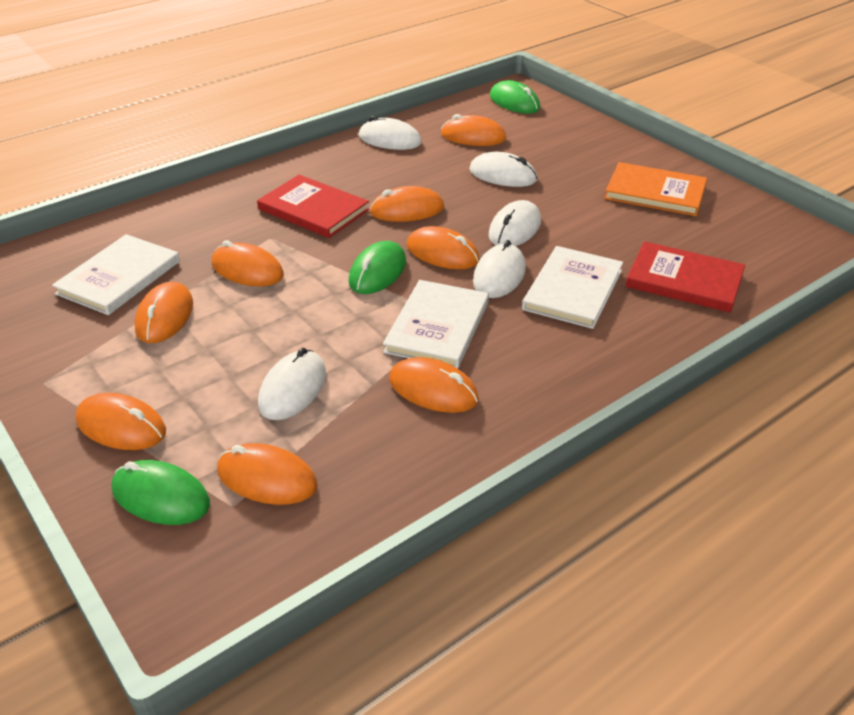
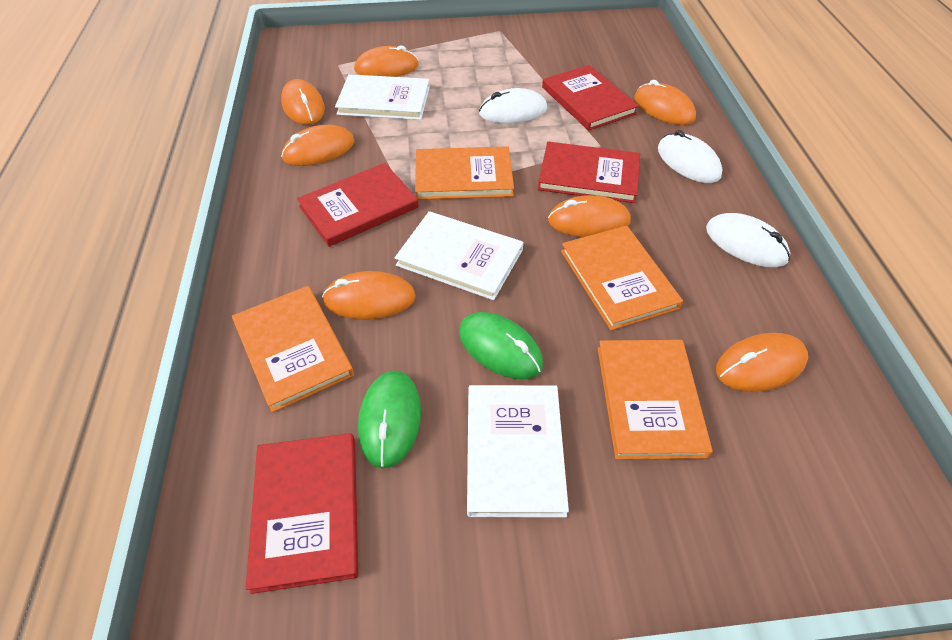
green mouse: 3 -> 2
orange book: 1 -> 4
orange mouse: 8 -> 7
red book: 2 -> 4
white mouse: 5 -> 3

